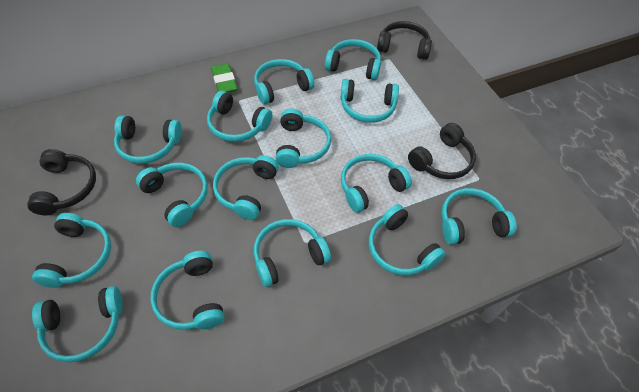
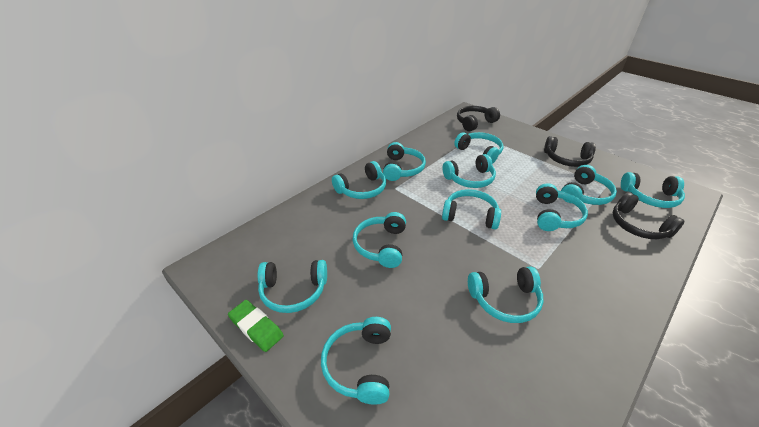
turquoise headphones: 15 -> 12

